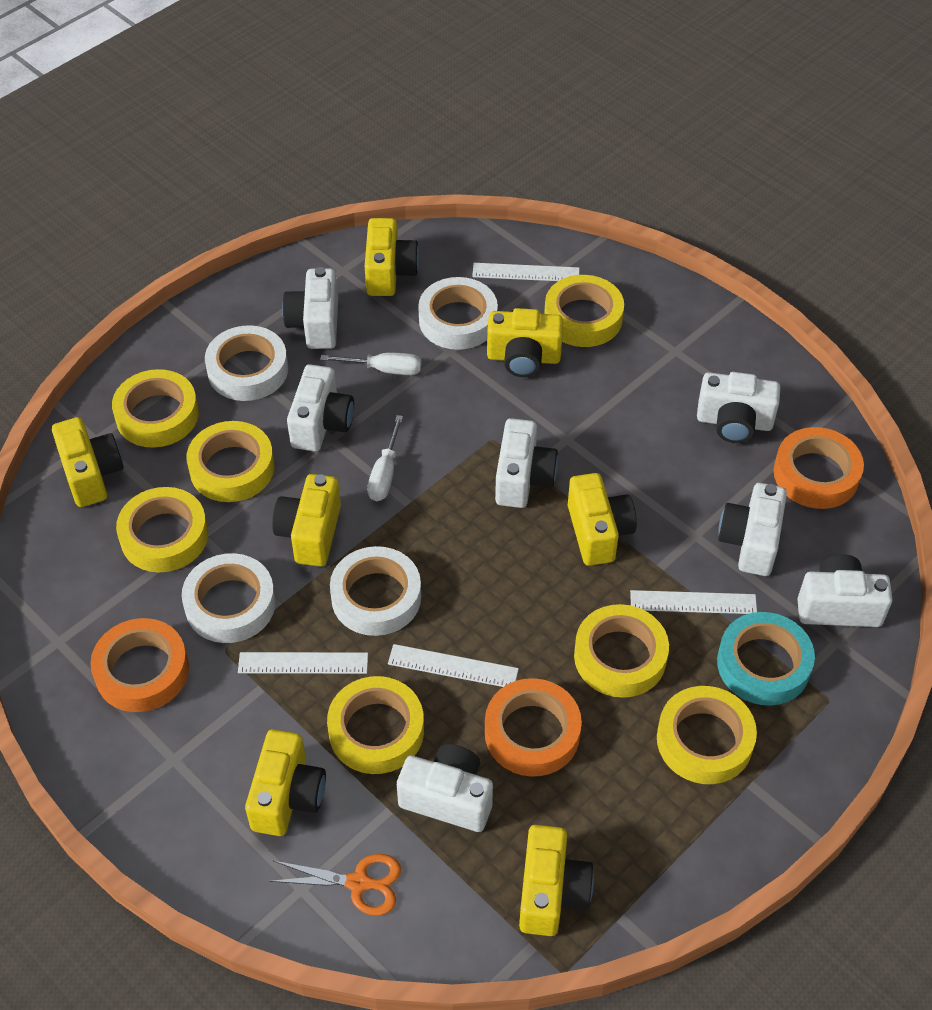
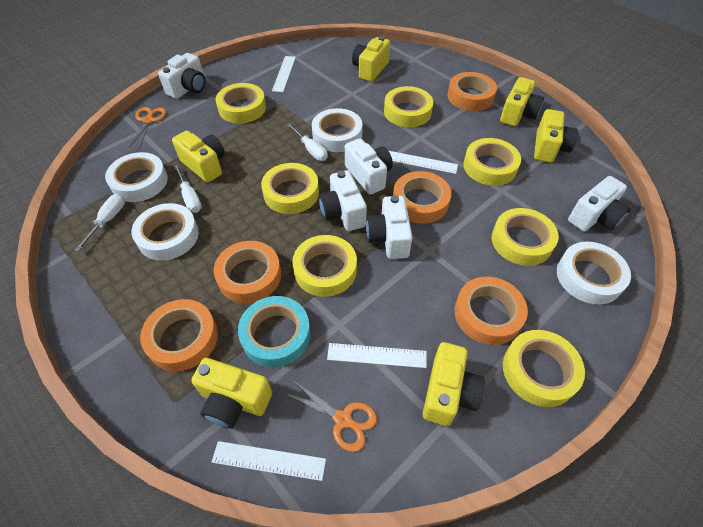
orange scissors: 1 -> 2
orange tape: 3 -> 5
white camera: 7 -> 5
white screwdriver: 2 -> 3
yellow camera: 7 -> 6

